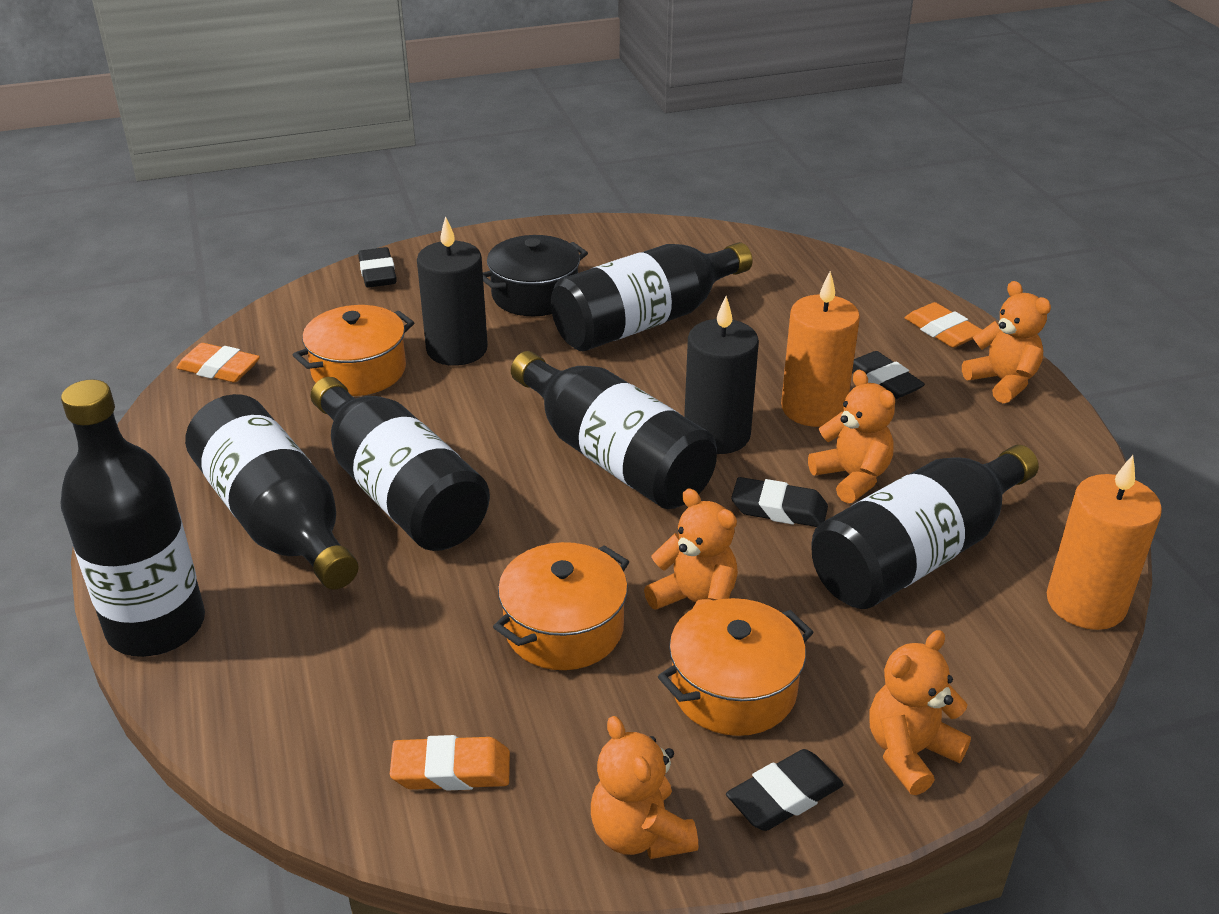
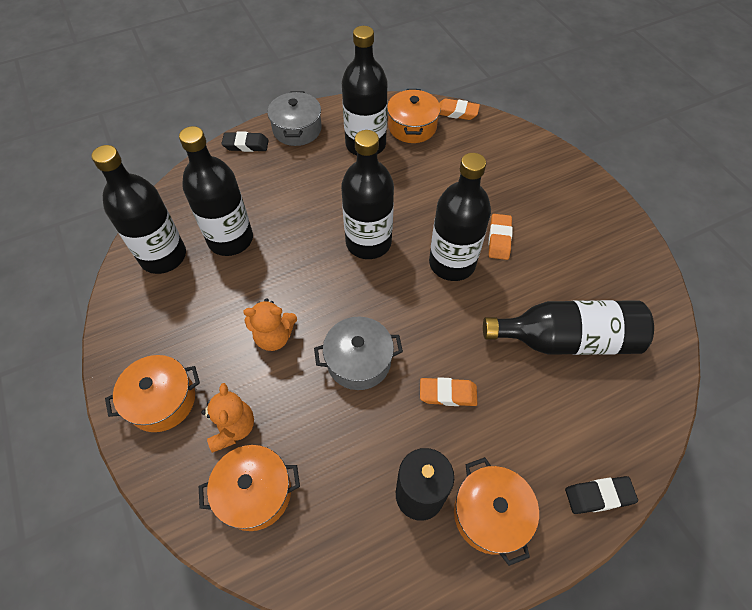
black candle: 2 -> 1
black eraser: 4 -> 2
black pot: 1 -> 0
grey pot: 0 -> 2
orange candle: 2 -> 0
orange pot: 3 -> 4
orange teddy bear: 5 -> 2

